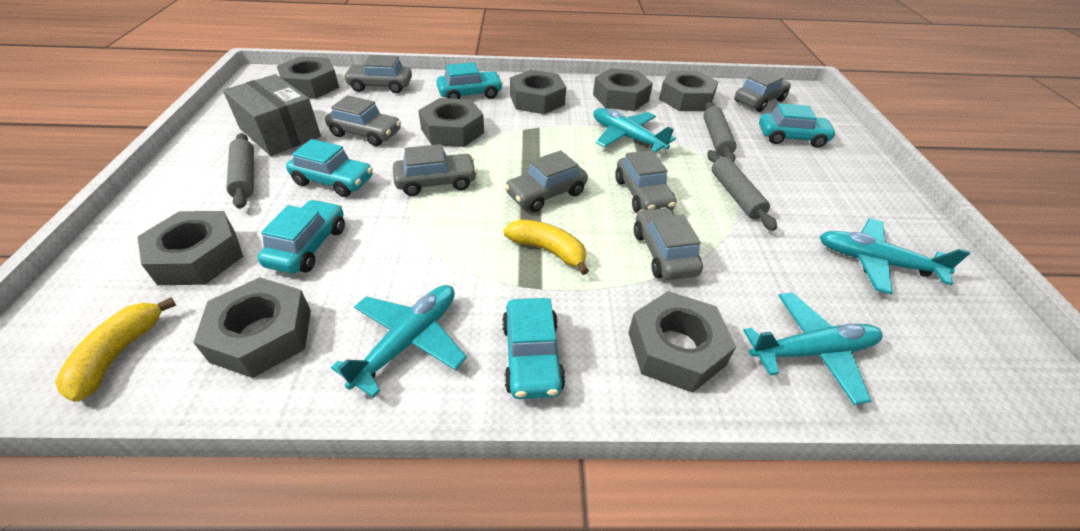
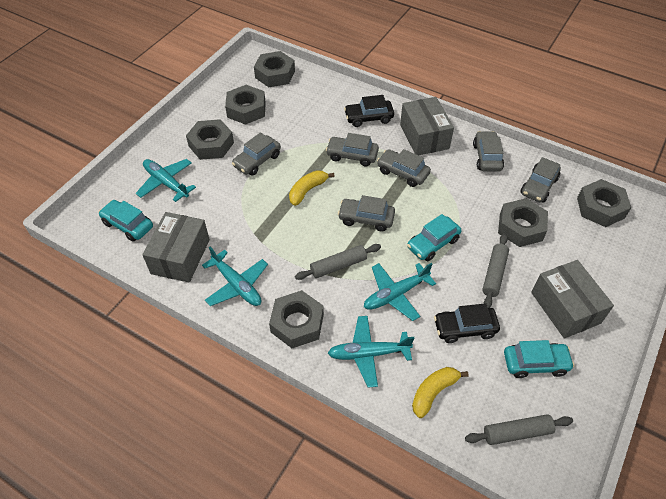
black car: 0 -> 2
grey box: 1 -> 3
grey car: 7 -> 6
grey nut: 8 -> 6
turquoise car: 5 -> 3

